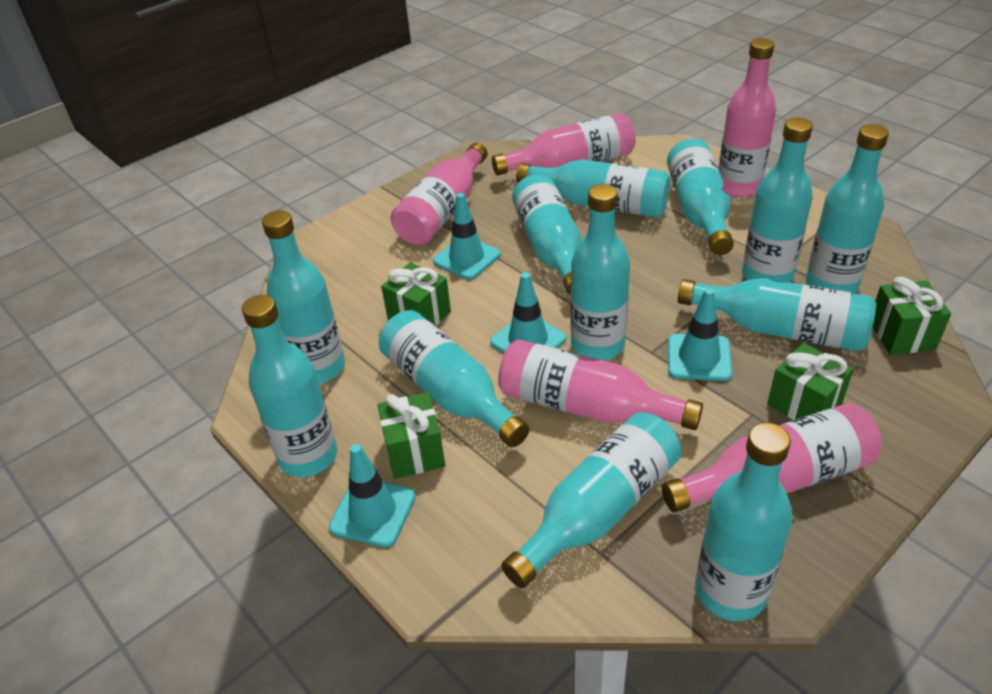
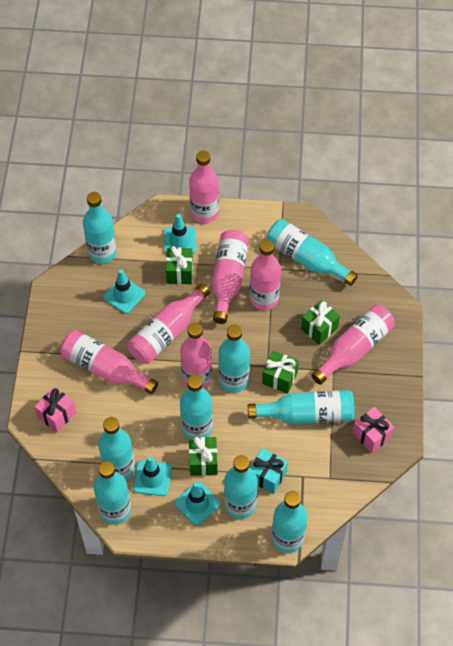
pink bottle: 5 -> 7
pink gift: 0 -> 2
turquoise bottle: 12 -> 9
turquoise gift: 0 -> 1

